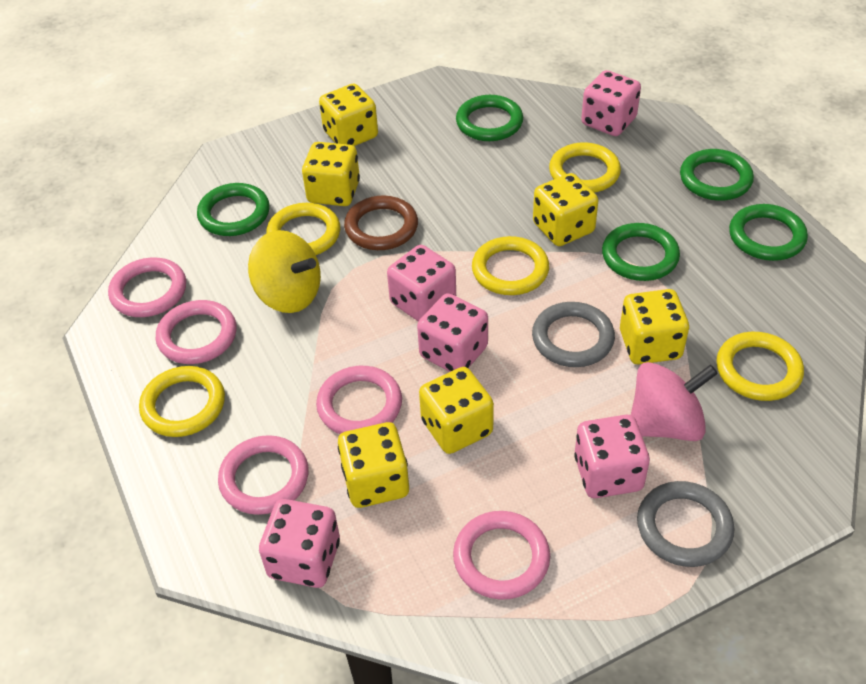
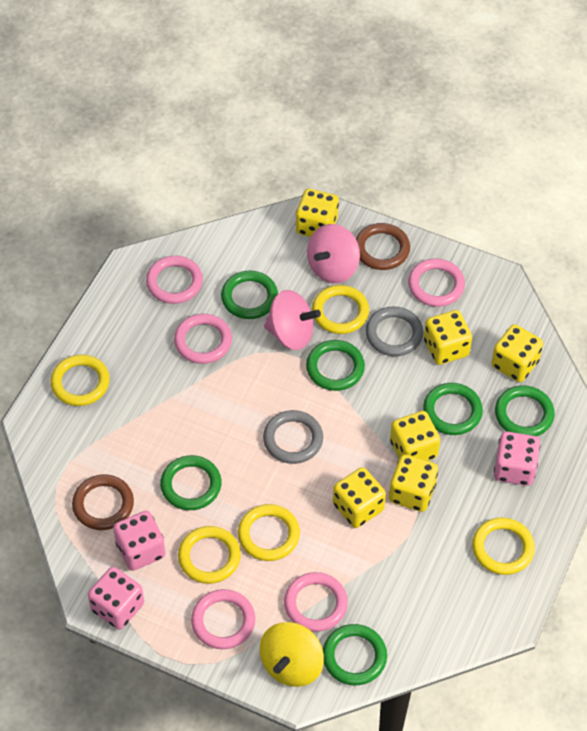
brown ring: 1 -> 2
green ring: 5 -> 6
pink dice: 5 -> 3
pink spinning top: 1 -> 2

